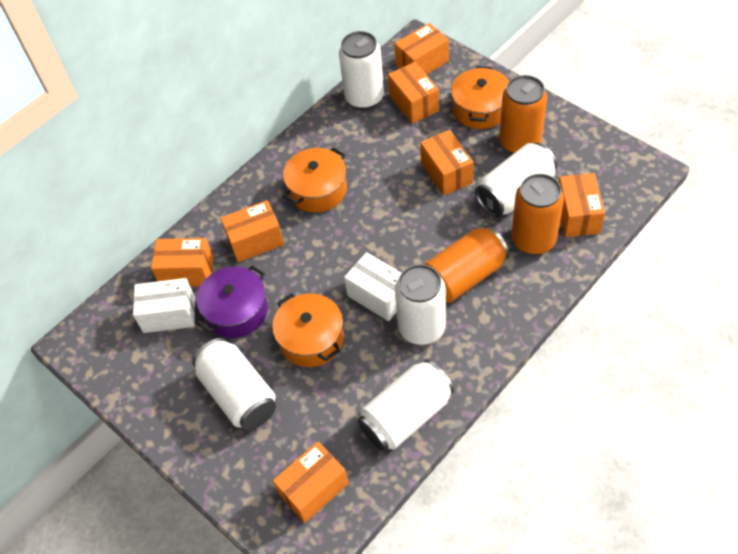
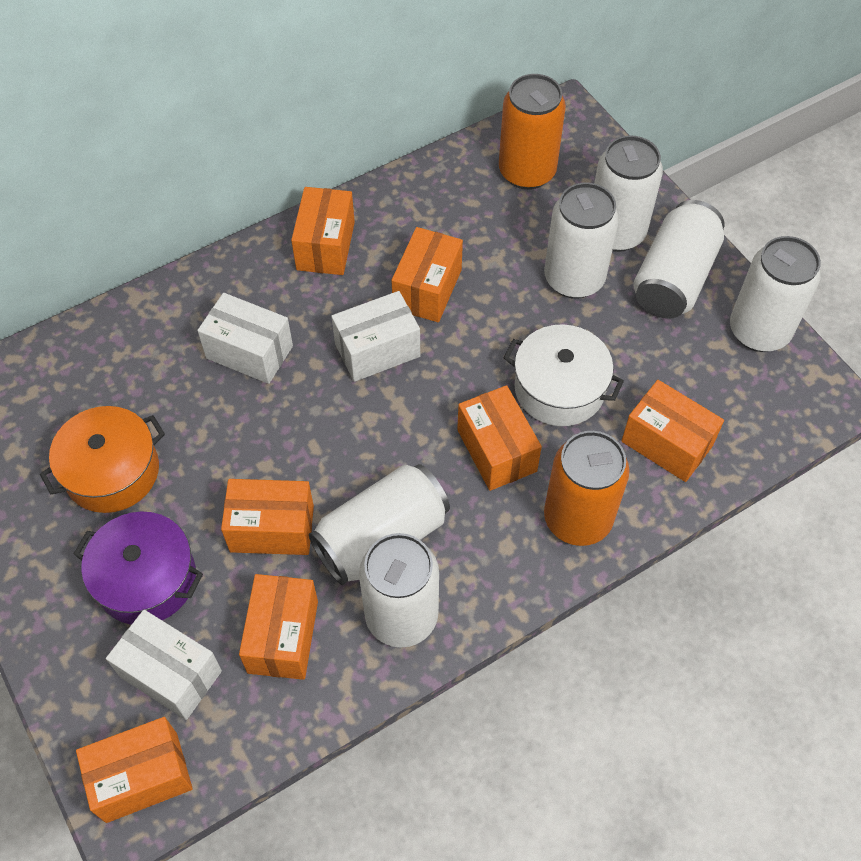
orange can: 3 -> 2
orange pot: 3 -> 1
white box: 2 -> 3
white can: 5 -> 6
white pot: 0 -> 1

